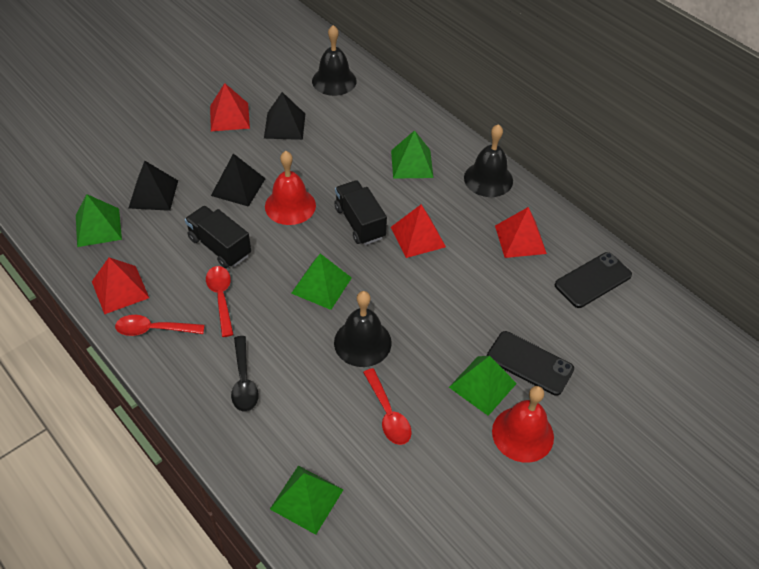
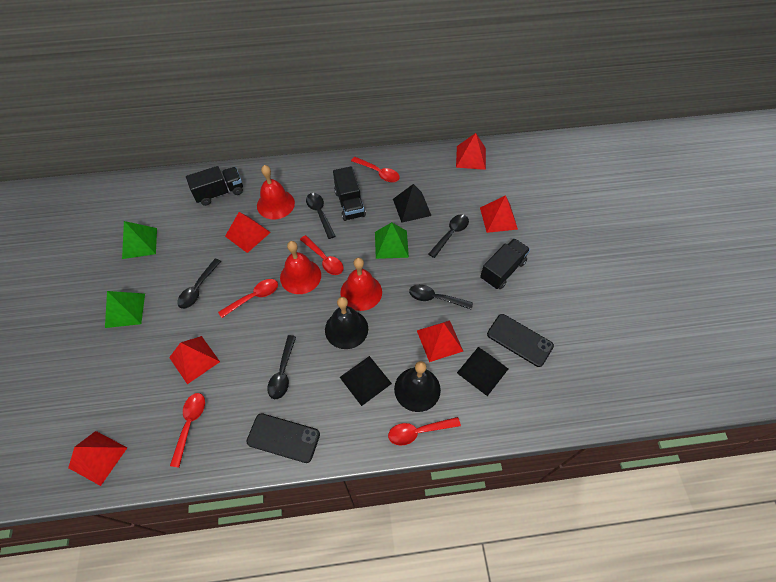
black bell: 3 -> 2
black spoon: 1 -> 5
black truck: 2 -> 3
green pyramid: 5 -> 3
red bell: 2 -> 3
red pyramid: 4 -> 6
red spoon: 3 -> 5

